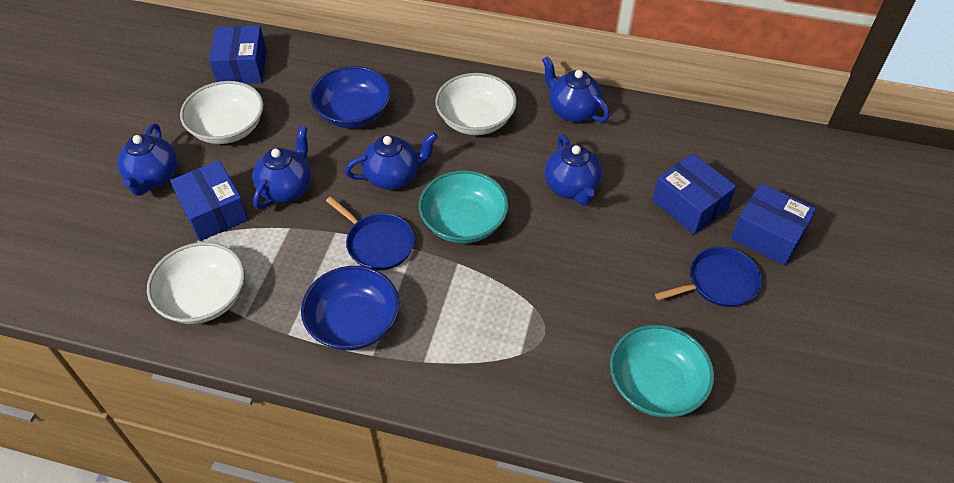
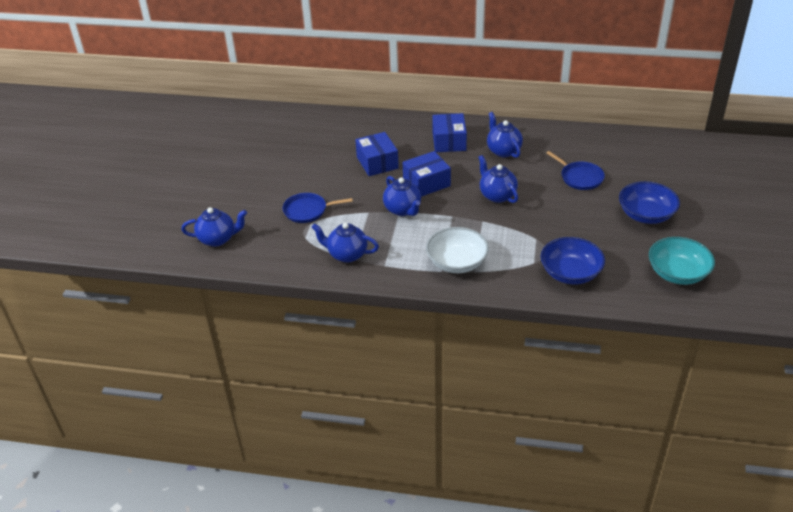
blue box: 4 -> 3
turquoise bowl: 2 -> 1
white bowl: 3 -> 1

